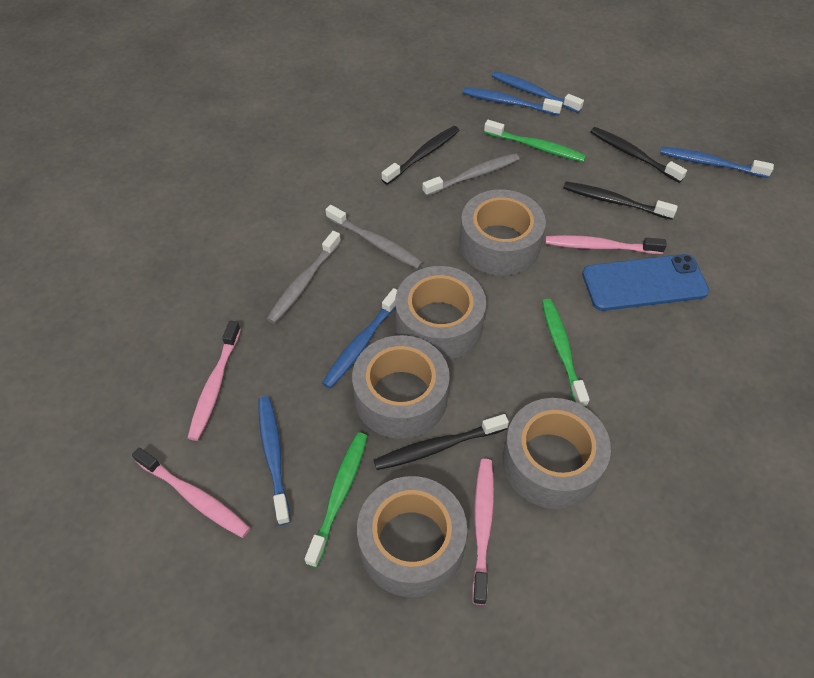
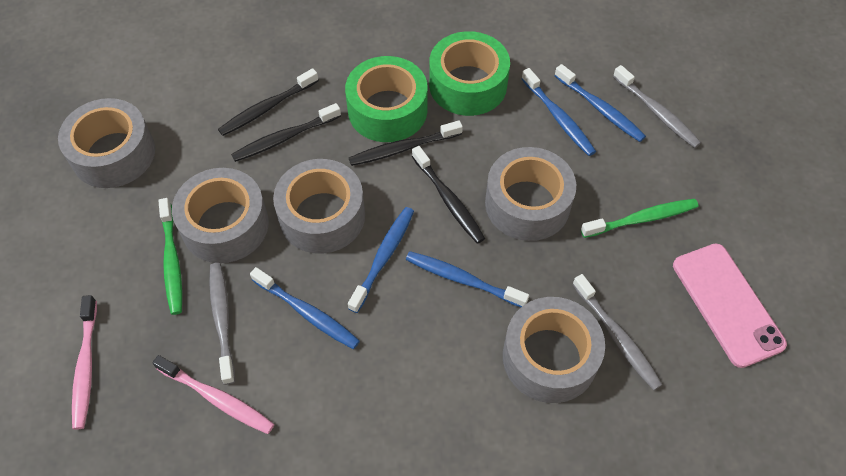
blue phone: 1 -> 0
green tape: 0 -> 2
green toothbrush: 3 -> 2
pink phone: 0 -> 1
pink toothbrush: 4 -> 2

